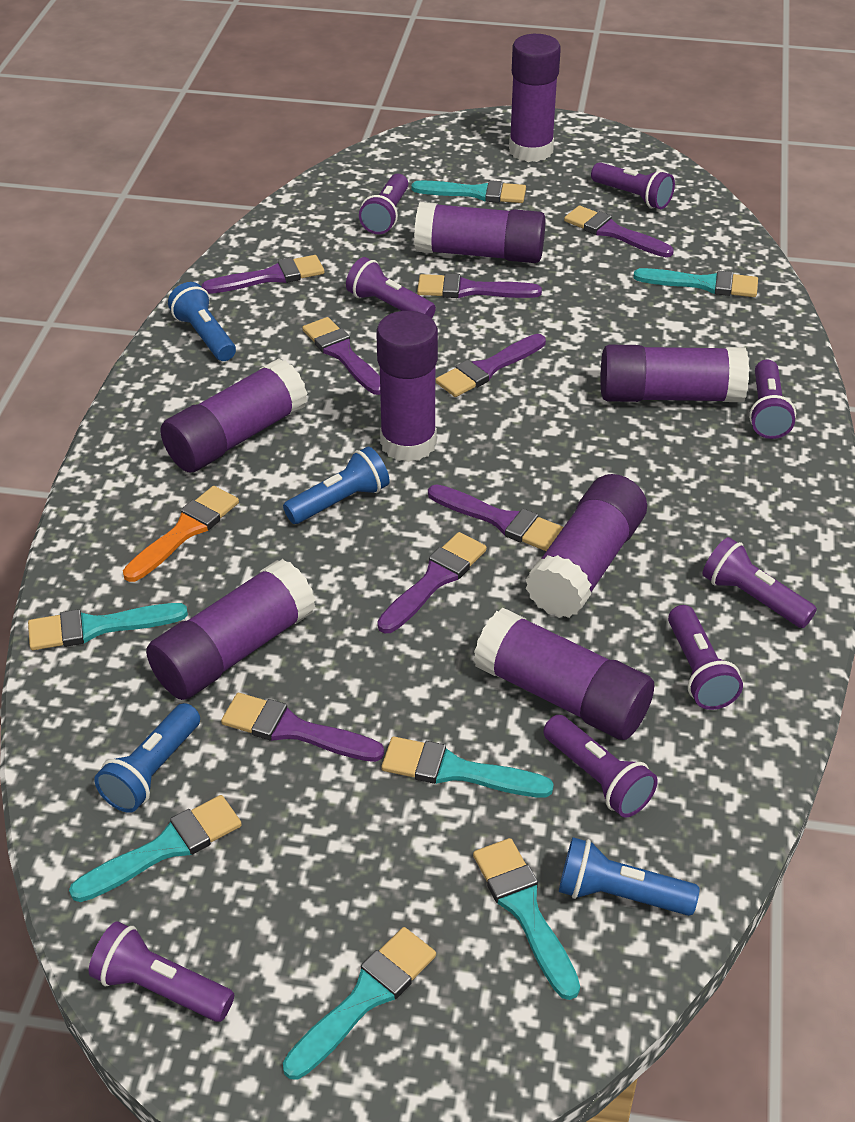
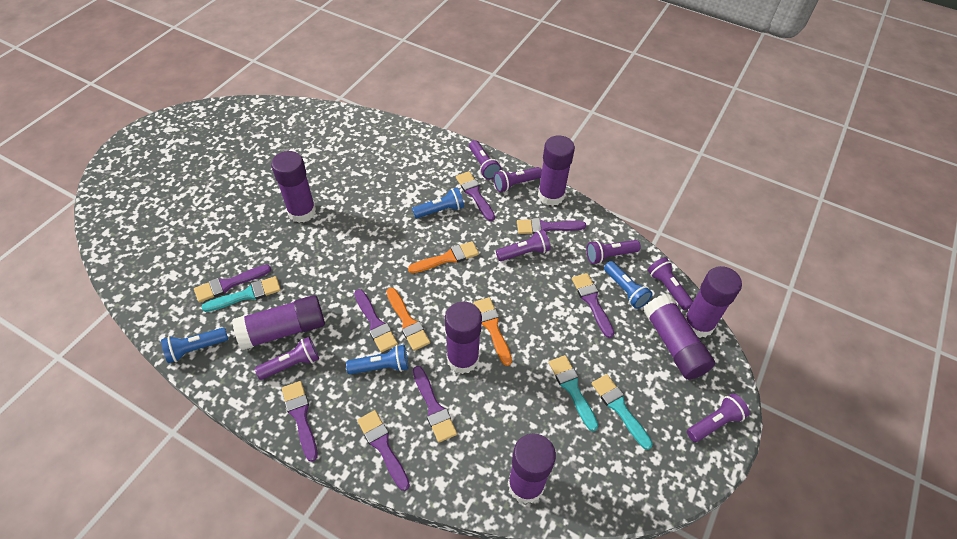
orange brush: 1 -> 3
purple flashlight: 8 -> 7
purple glue stick: 8 -> 7
turquoise brush: 7 -> 3

